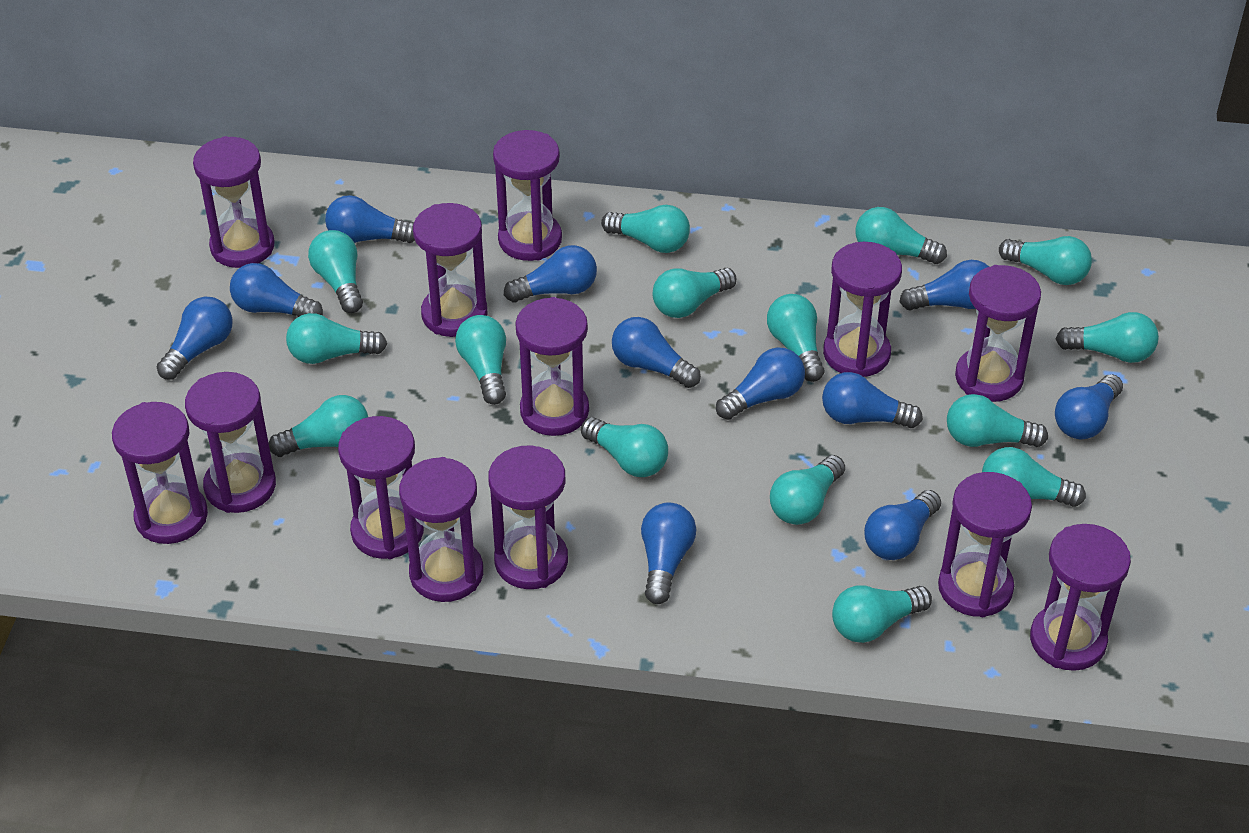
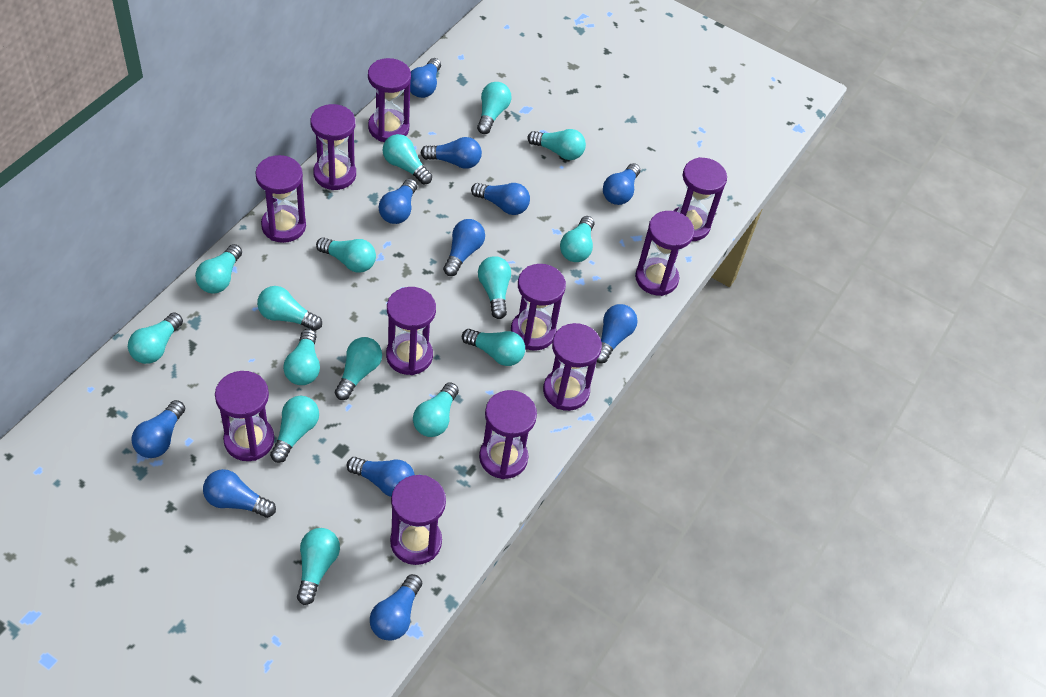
purple hourglass: 13 -> 11

